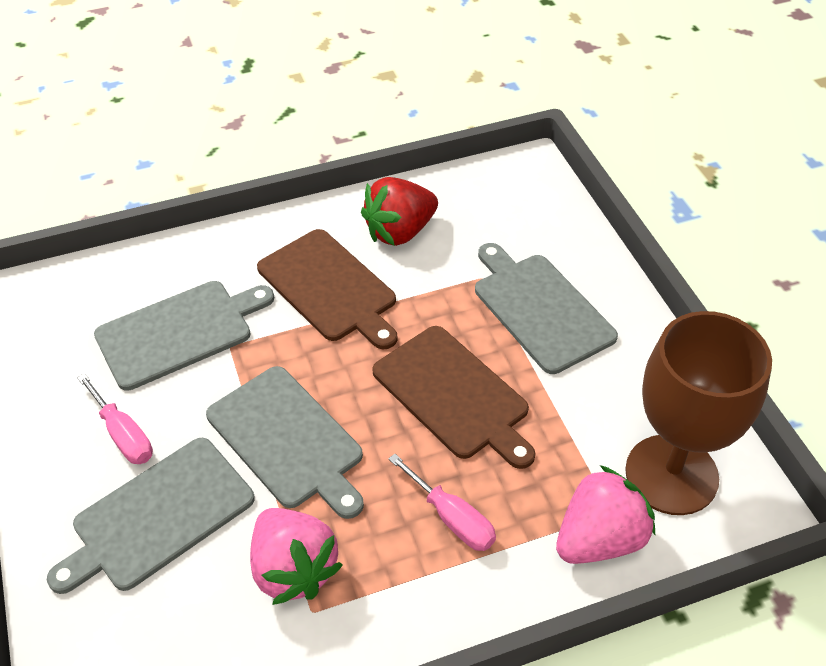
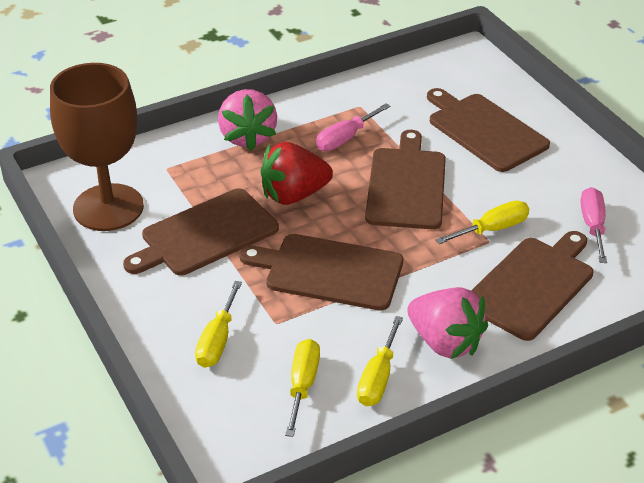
brown cutting board: 2 -> 5
grey cutting board: 4 -> 0
yellow screwdriver: 0 -> 4

